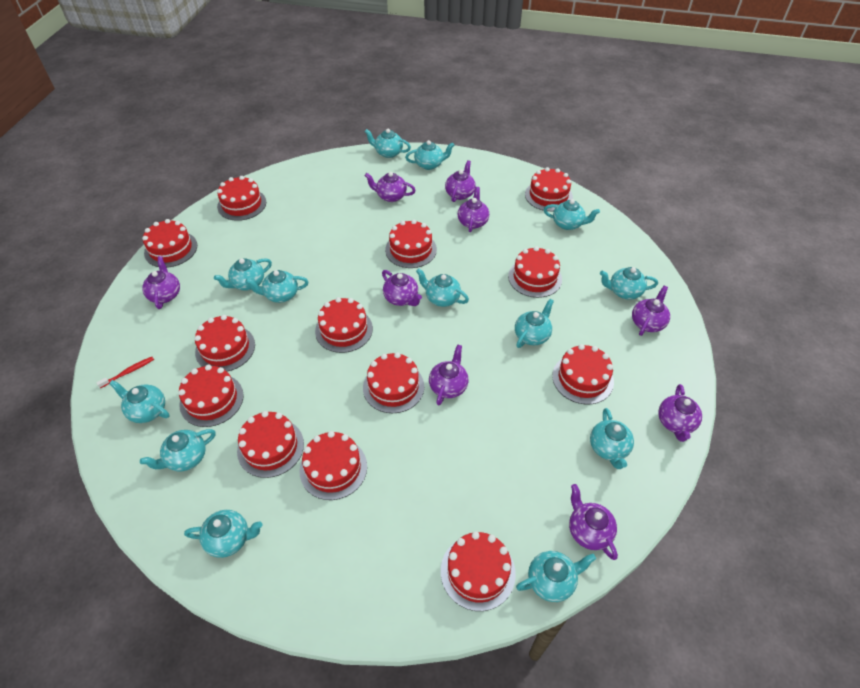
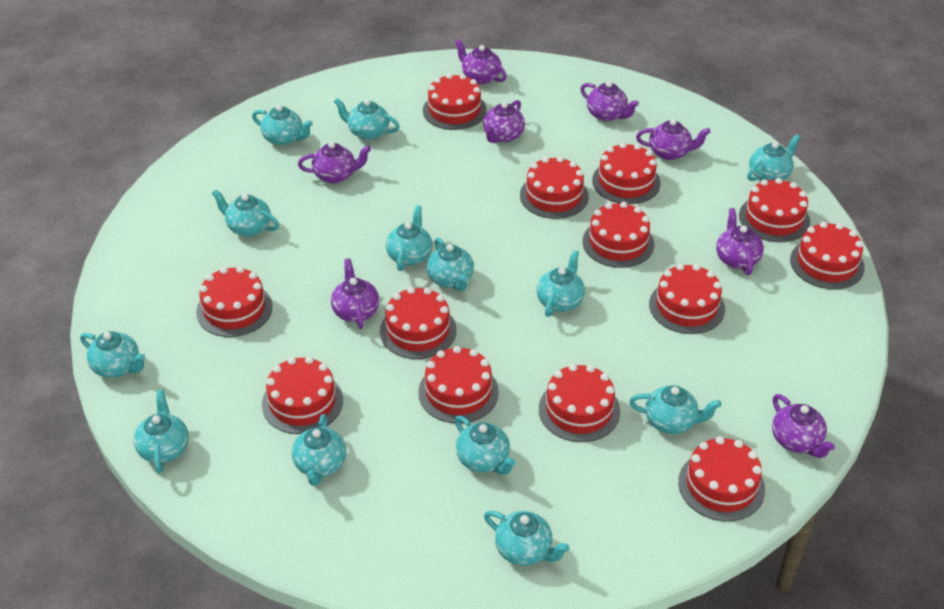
purple teapot: 9 -> 8
red toothbrush: 1 -> 0

